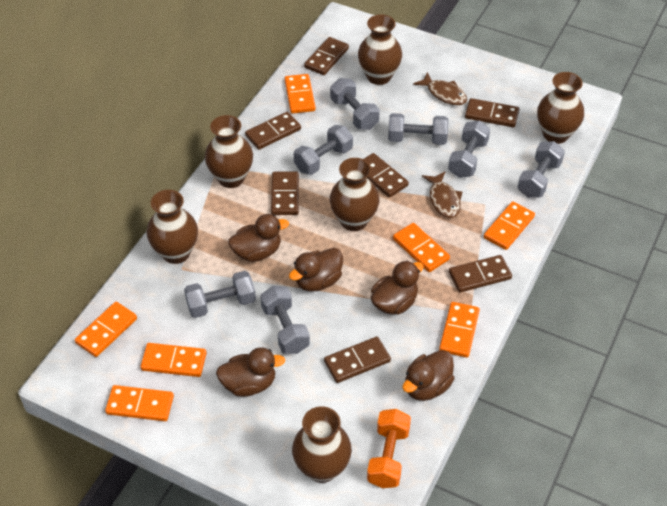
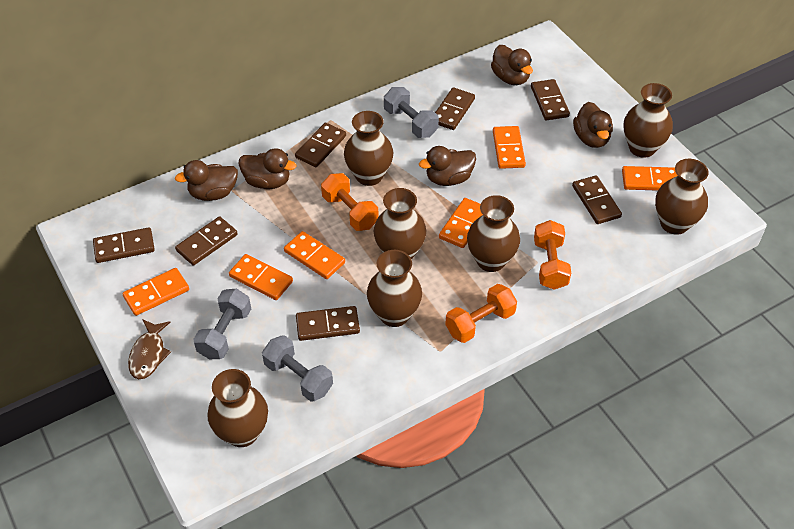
brown fish: 2 -> 1
brown vase: 6 -> 7
grey dumbbell: 7 -> 3
orange domino: 7 -> 6
orange dumbbell: 1 -> 3

